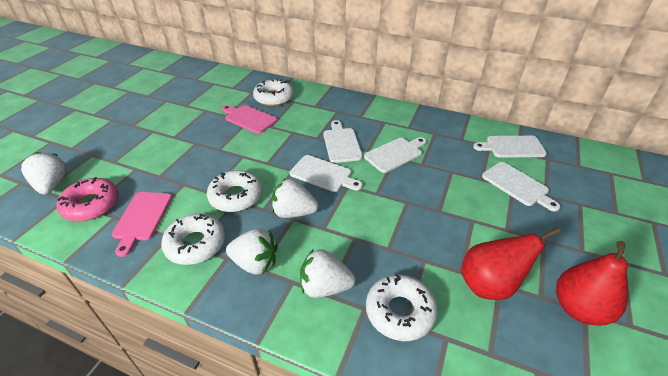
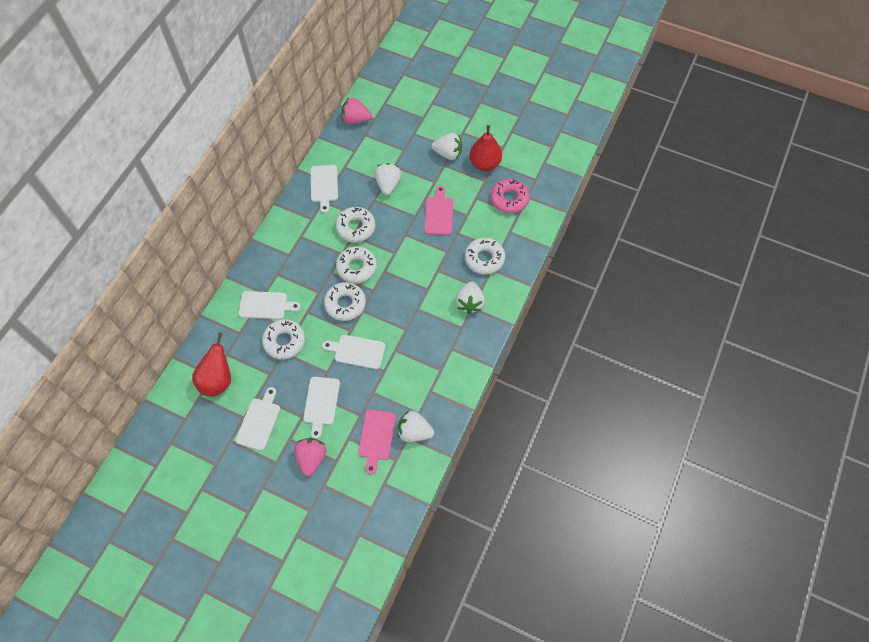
pink strawberry: 0 -> 2
white donut: 4 -> 5

